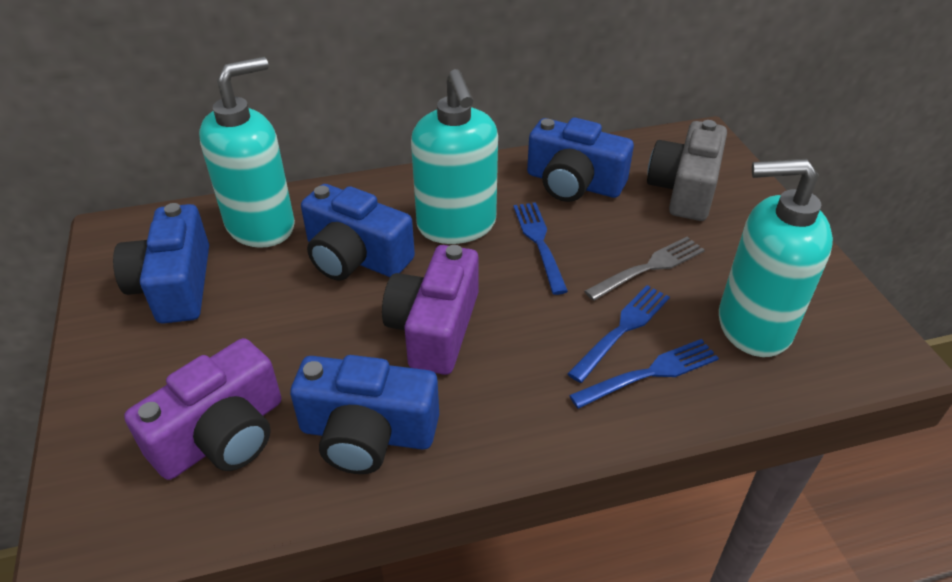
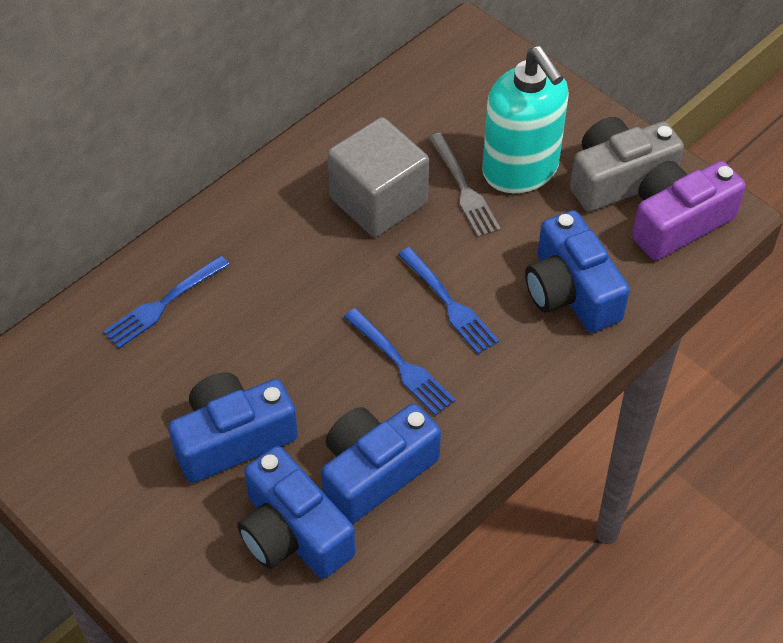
grey cube: 0 -> 1
purple camera: 2 -> 1
turquoise soap dispenser: 3 -> 1

